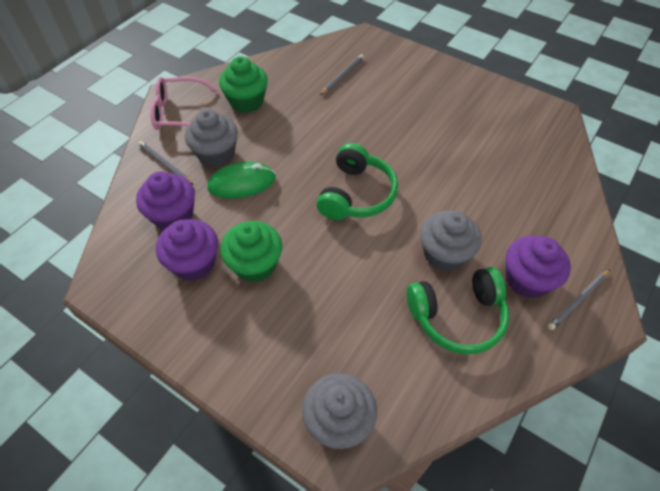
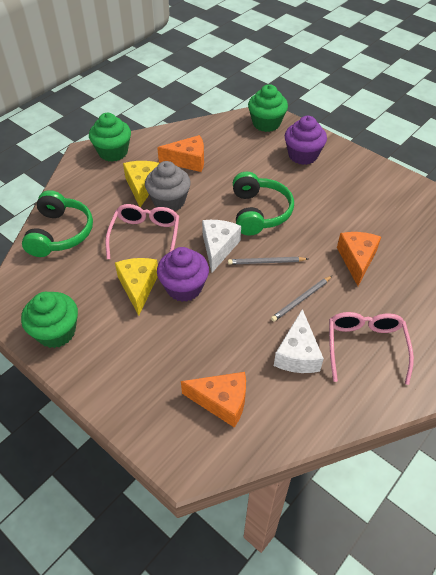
green cupcake: 2 -> 3
green mouse: 1 -> 0
grey cupcake: 3 -> 1
grey pencil: 3 -> 2
orange cheese: 0 -> 3
pink glasses: 1 -> 2
purple cupcake: 3 -> 2
white cheese: 0 -> 2
yellow cheese: 0 -> 2

